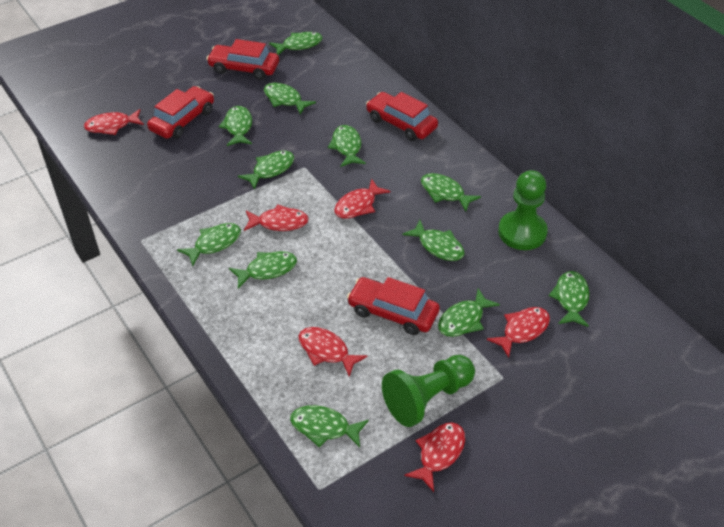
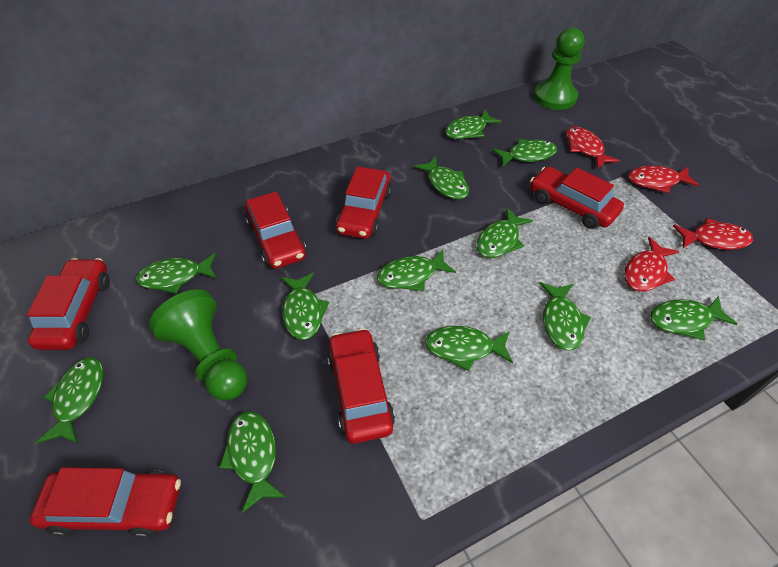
red car: 4 -> 6
red fish: 6 -> 4

